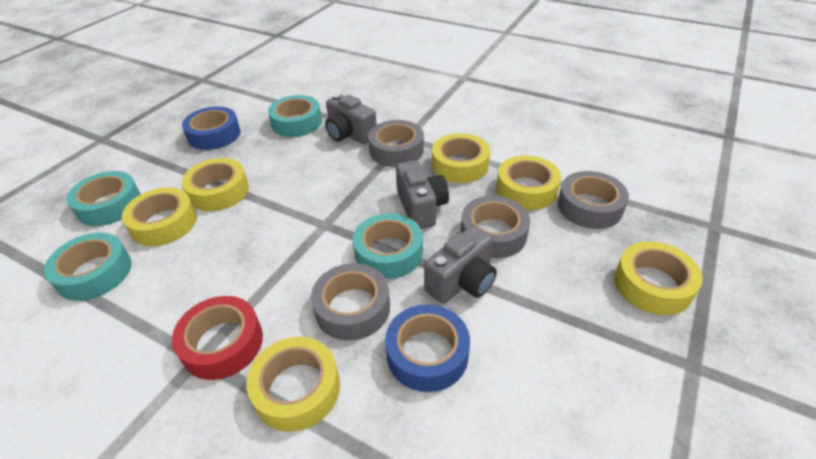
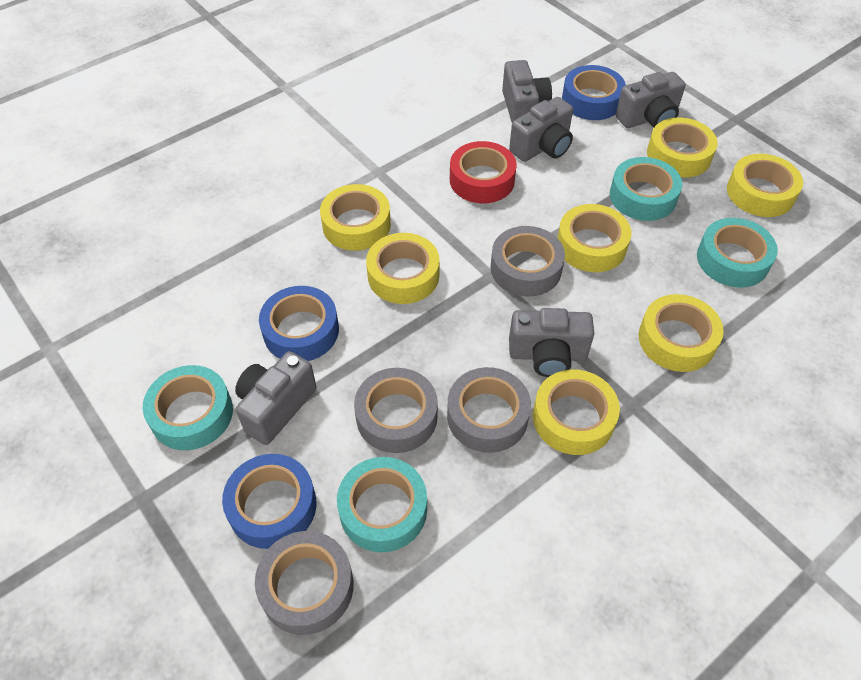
blue tape: 2 -> 3
grey camera: 3 -> 5
yellow tape: 6 -> 7

